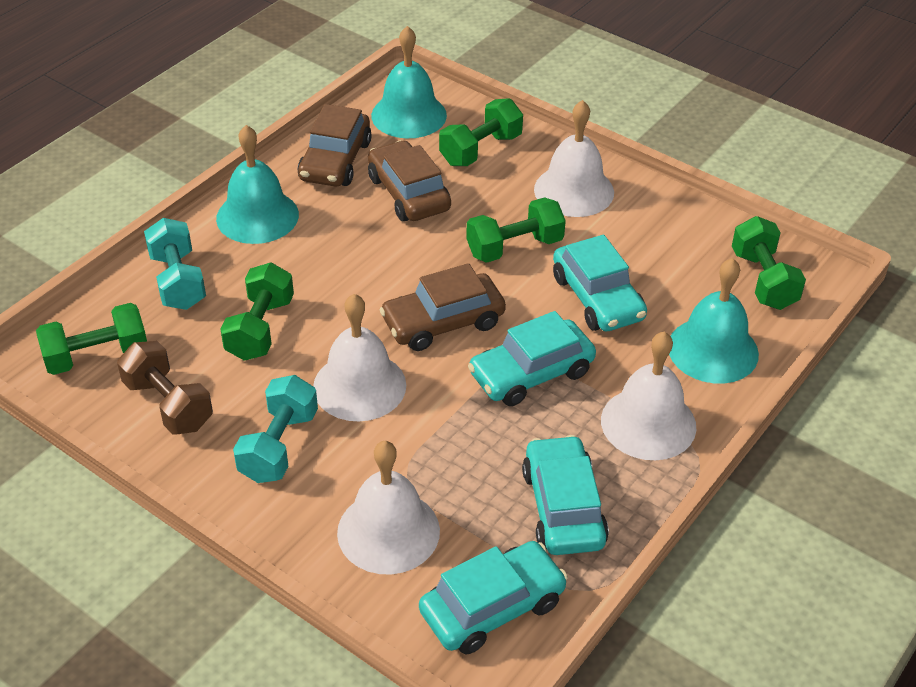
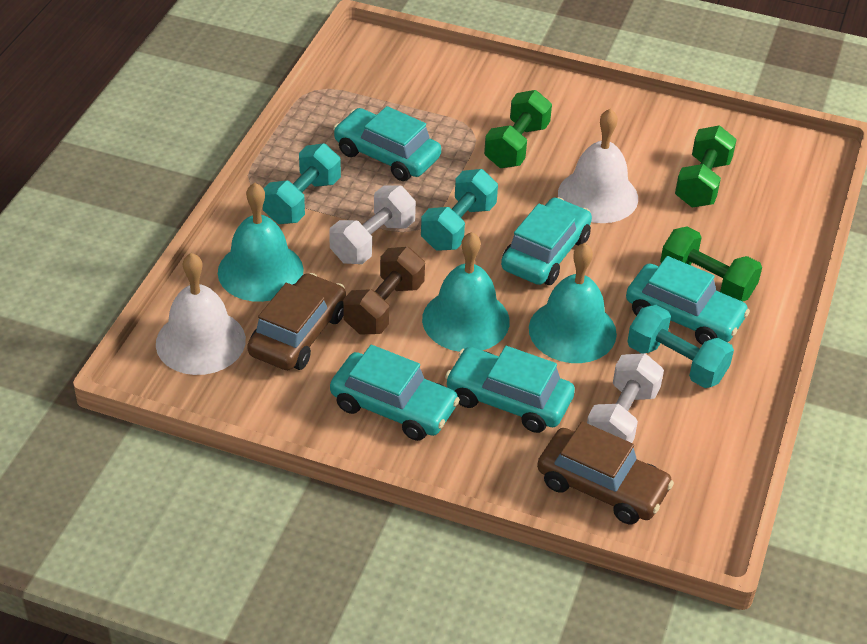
brown car: 3 -> 2
green dumbbell: 5 -> 3
turquoise car: 4 -> 5
turquoise dumbbell: 2 -> 3
white bell: 4 -> 2
white dumbbell: 0 -> 2

